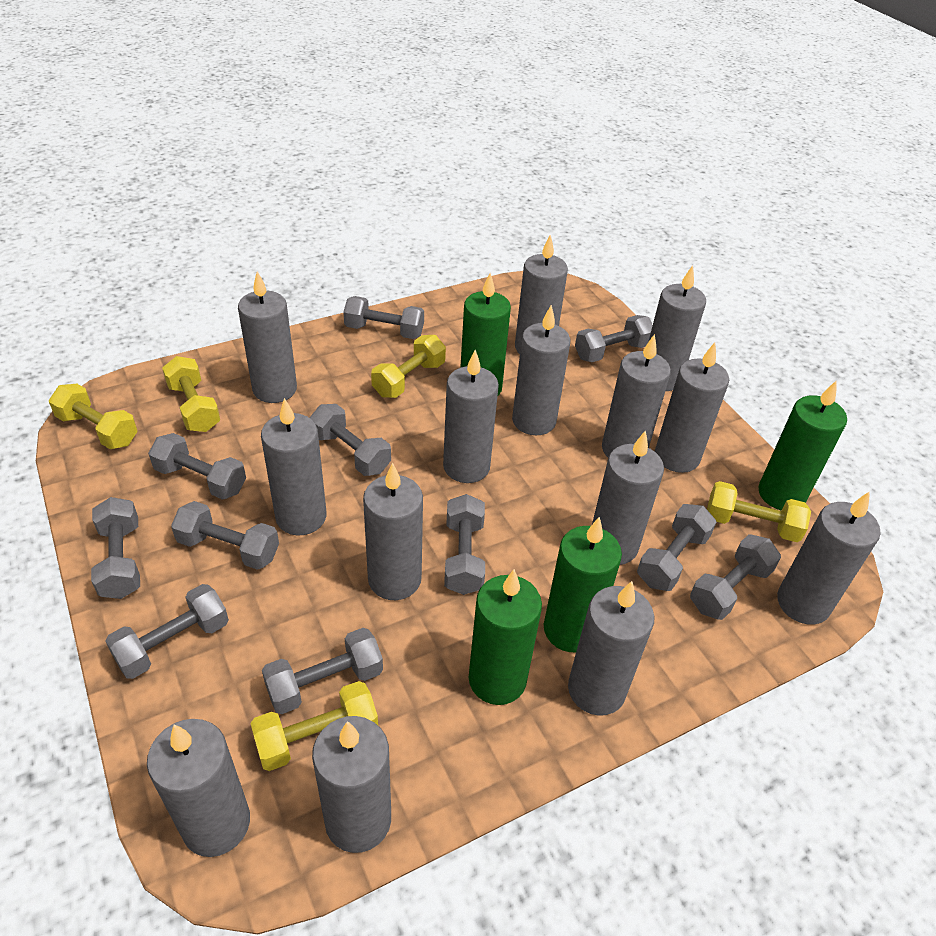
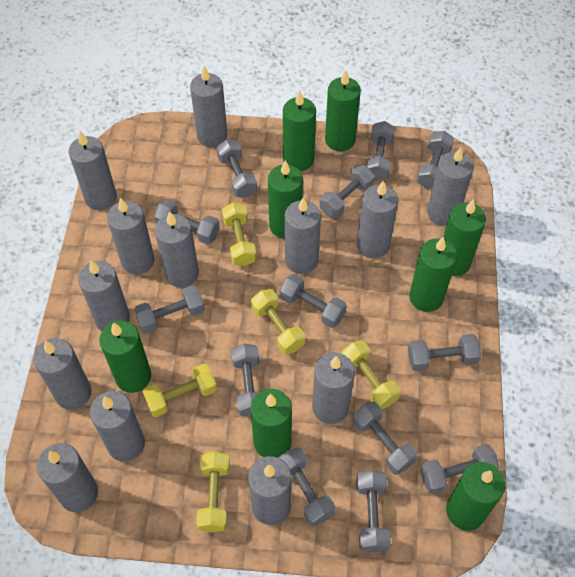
green candle: 4 -> 8
grey candle: 14 -> 13
grey dumbbell: 11 -> 13

